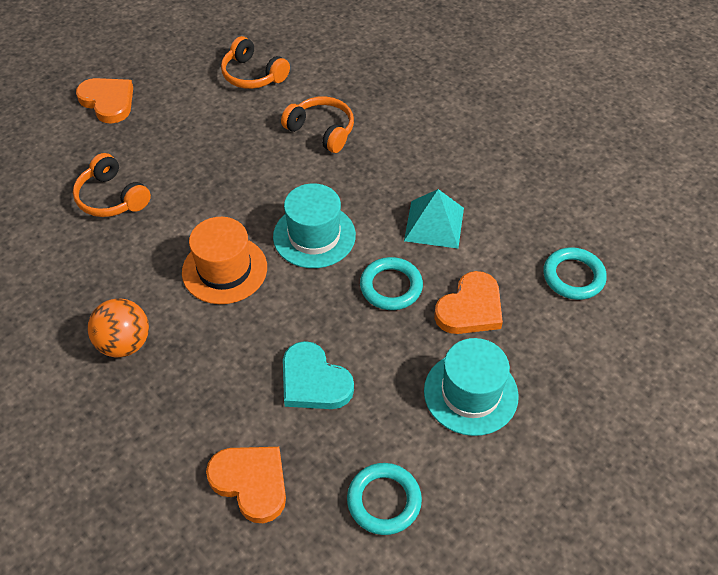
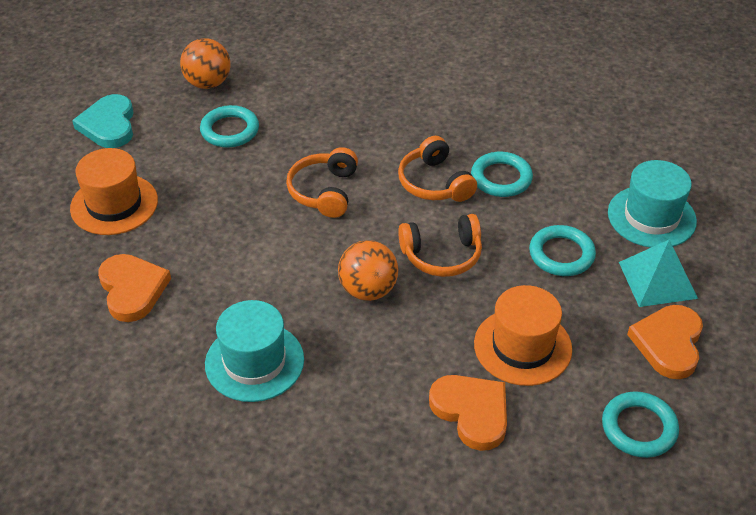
orange ball: 1 -> 2
orange hat: 1 -> 2
turquoise ring: 3 -> 4

